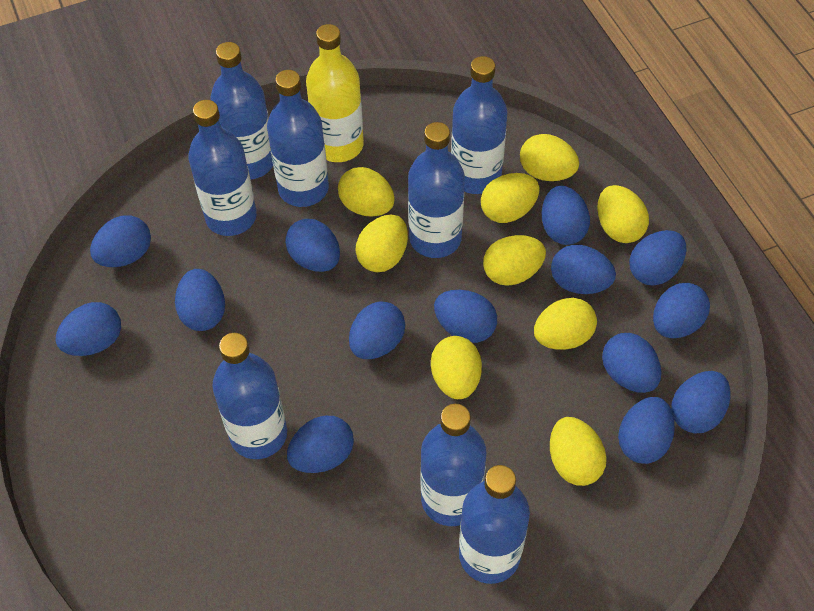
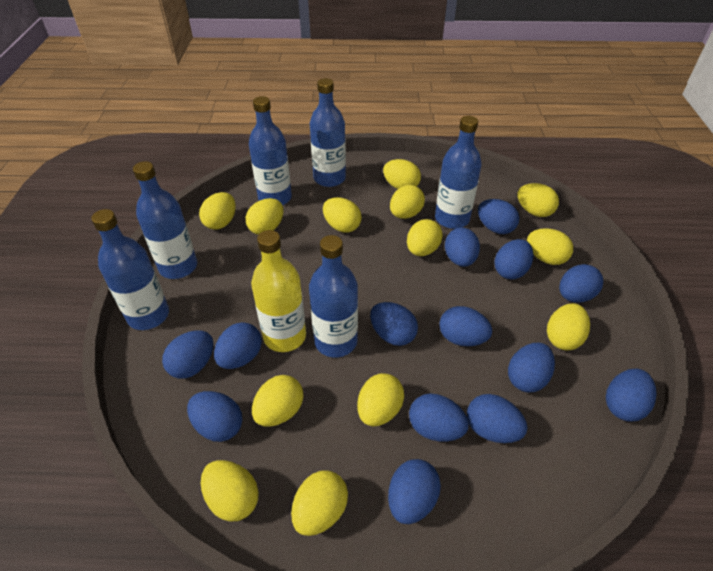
blue bottle: 8 -> 6
yellow egg: 9 -> 13

